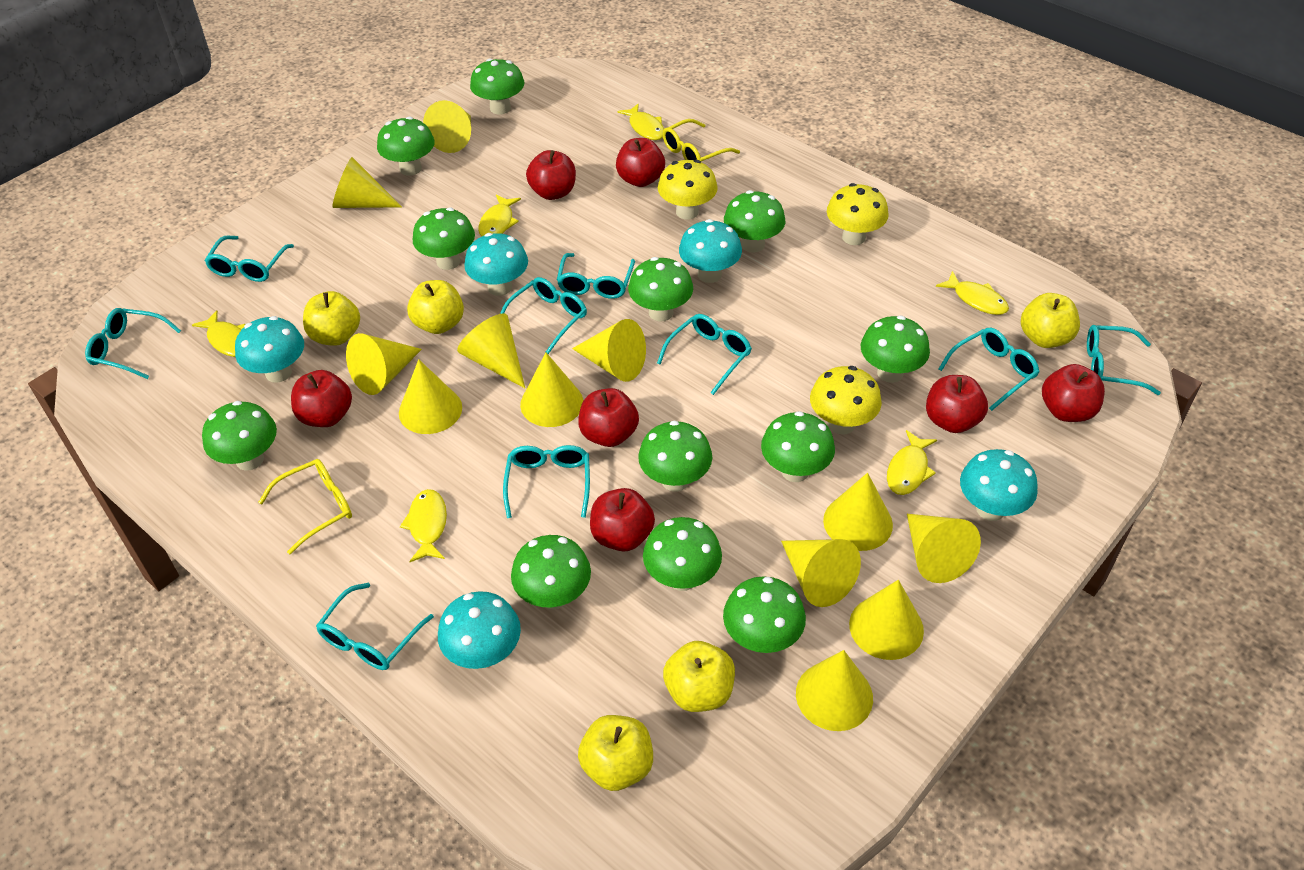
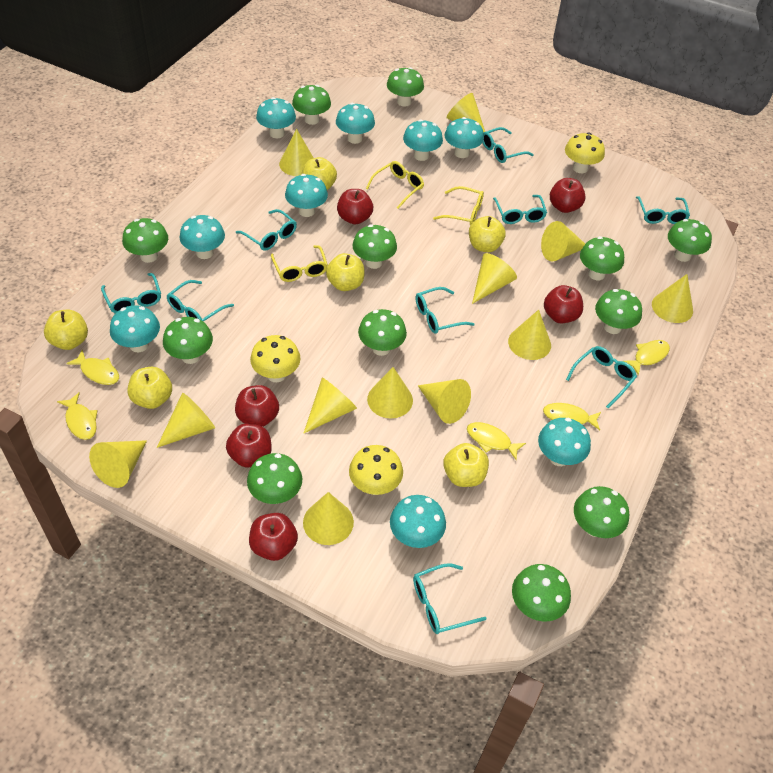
red apple: 7 -> 6
turquoise mushroom: 5 -> 9
yellow apple: 5 -> 6
yellow fish: 6 -> 5
yellow glasses: 2 -> 3

